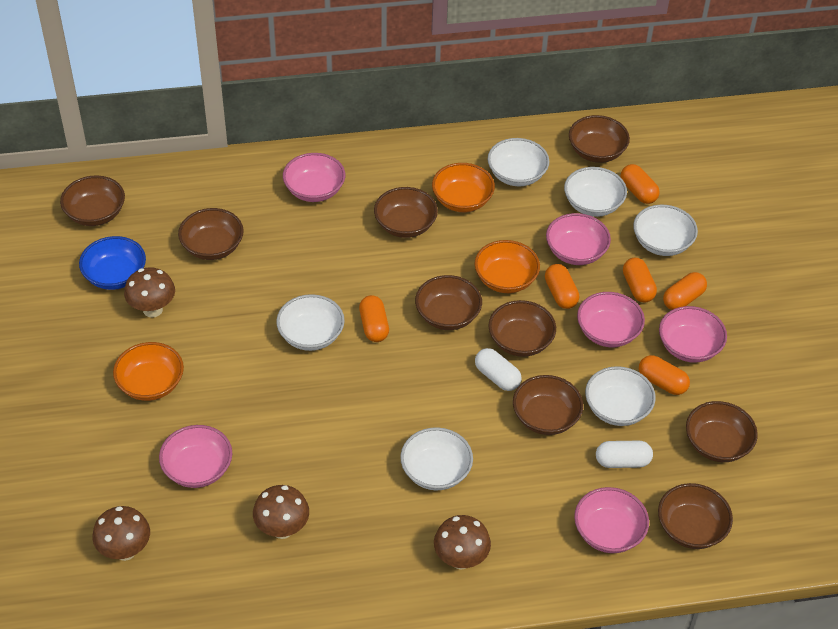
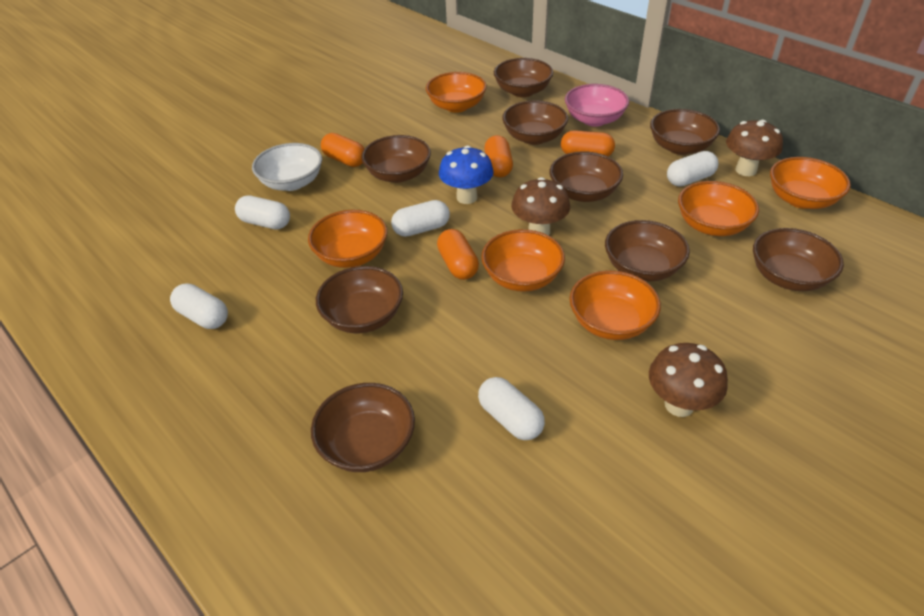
blue bowl: 1 -> 0
blue mushroom: 0 -> 1
brown mushroom: 4 -> 3
orange bowl: 3 -> 6
orange capsule: 6 -> 4
pink bowl: 6 -> 1
white bowl: 6 -> 1
white capsule: 2 -> 5

